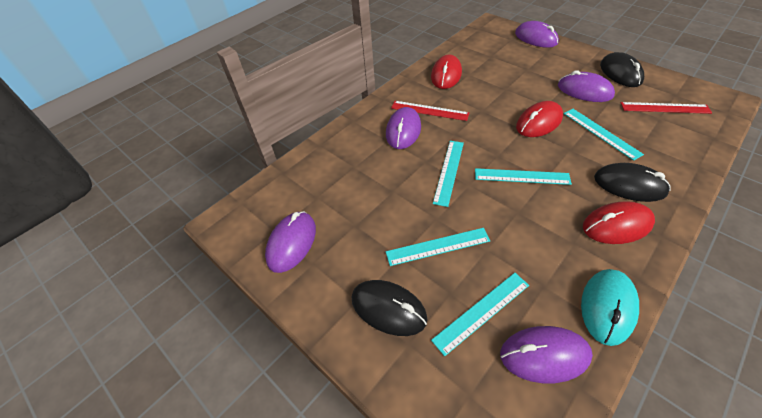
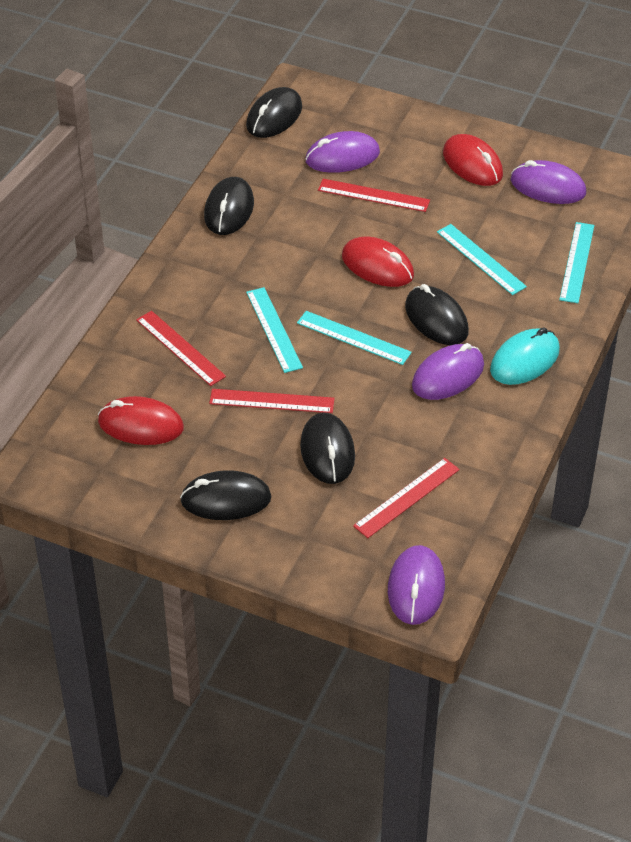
black mouse: 3 -> 5
purple mouse: 5 -> 4
red ruler: 2 -> 4
turquoise ruler: 5 -> 4

